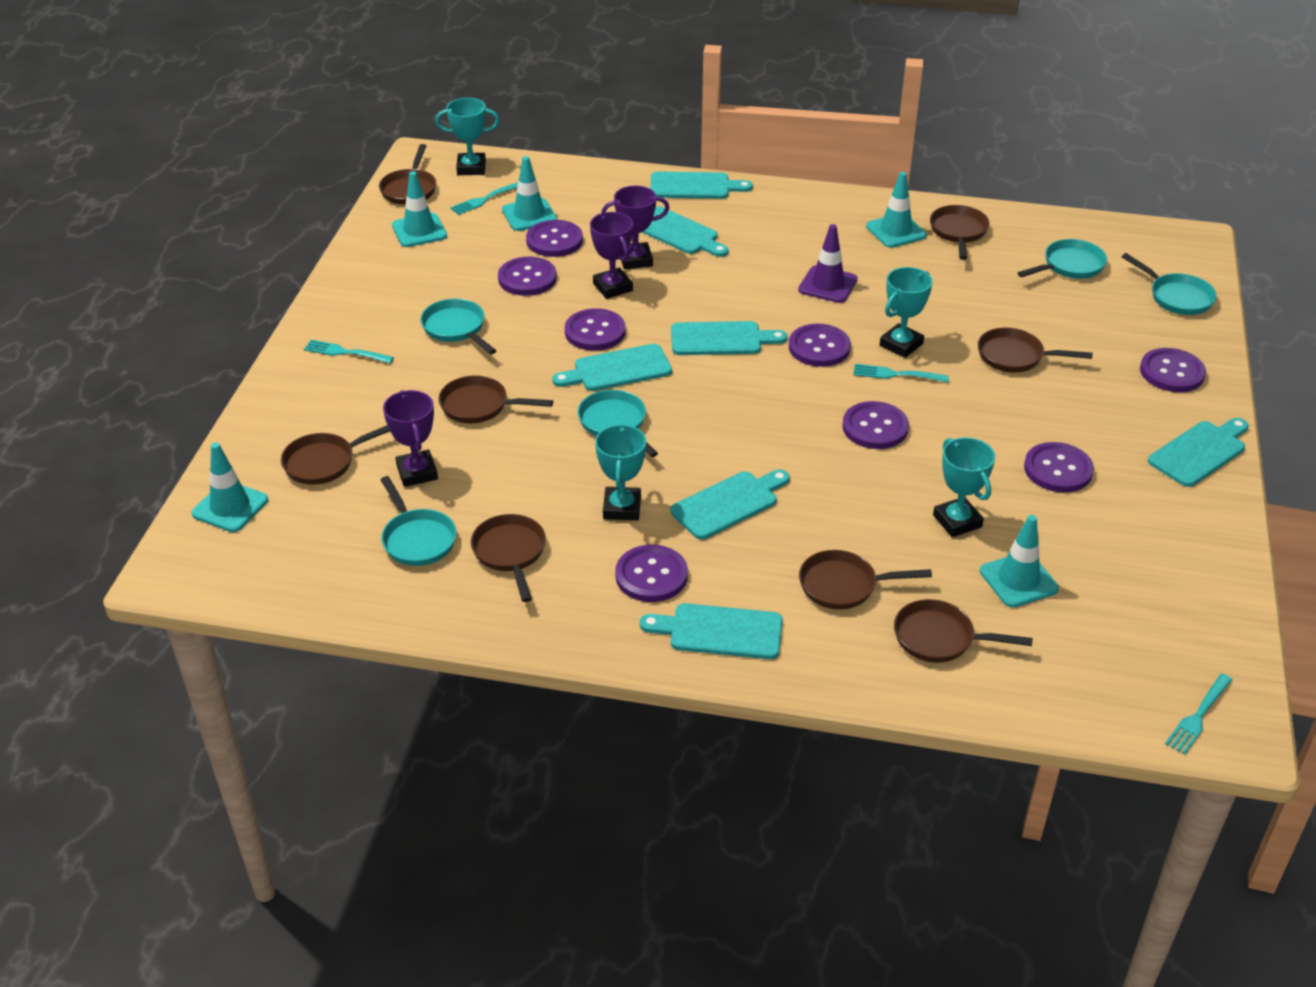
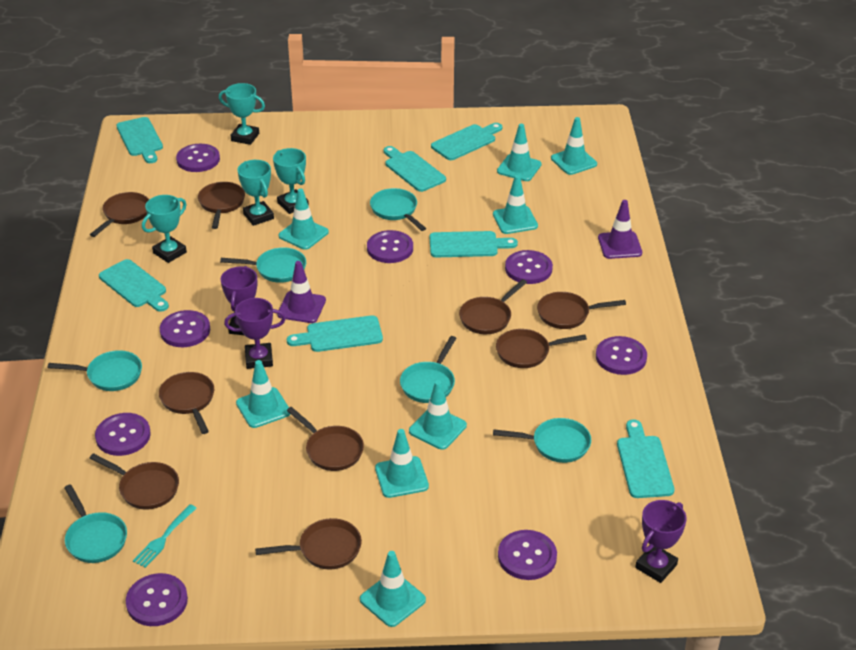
brown pan: 8 -> 9
purple traffic cone: 1 -> 2
turquoise fork: 4 -> 1
turquoise pan: 5 -> 6
turquoise traffic cone: 5 -> 8

